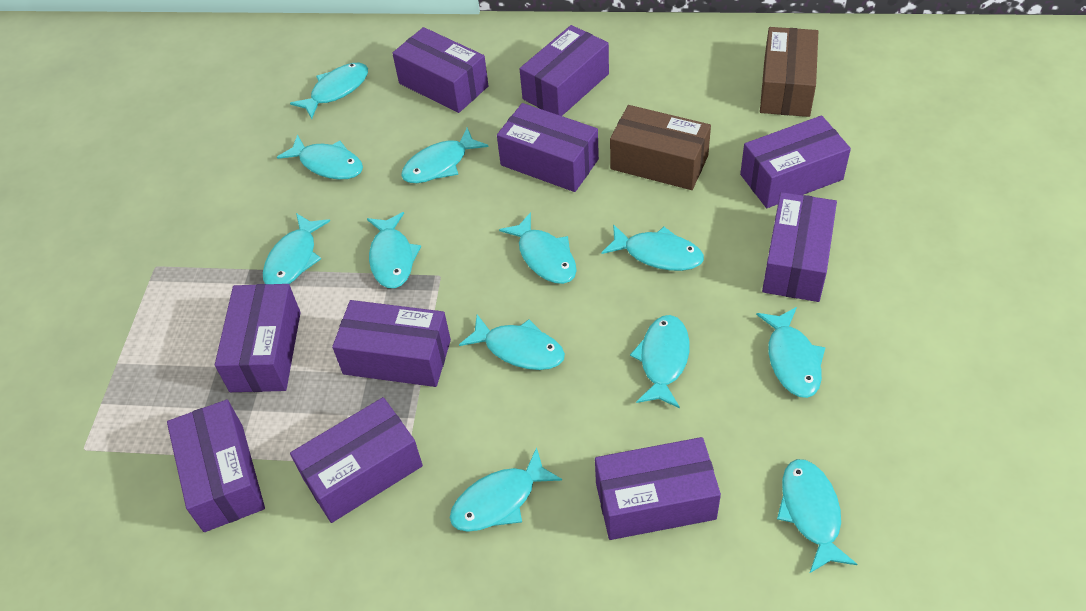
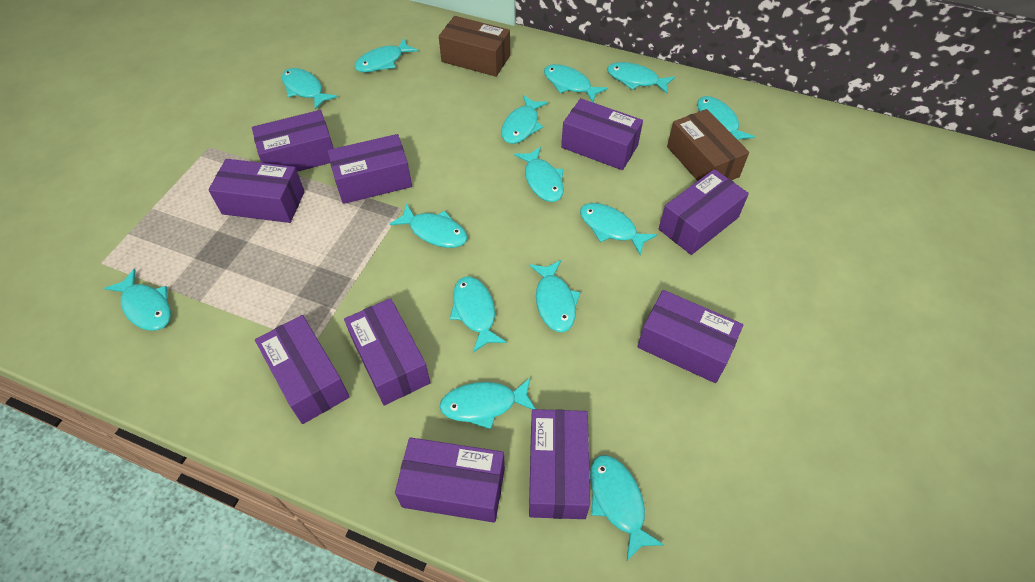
turquoise fish: 12 -> 14

